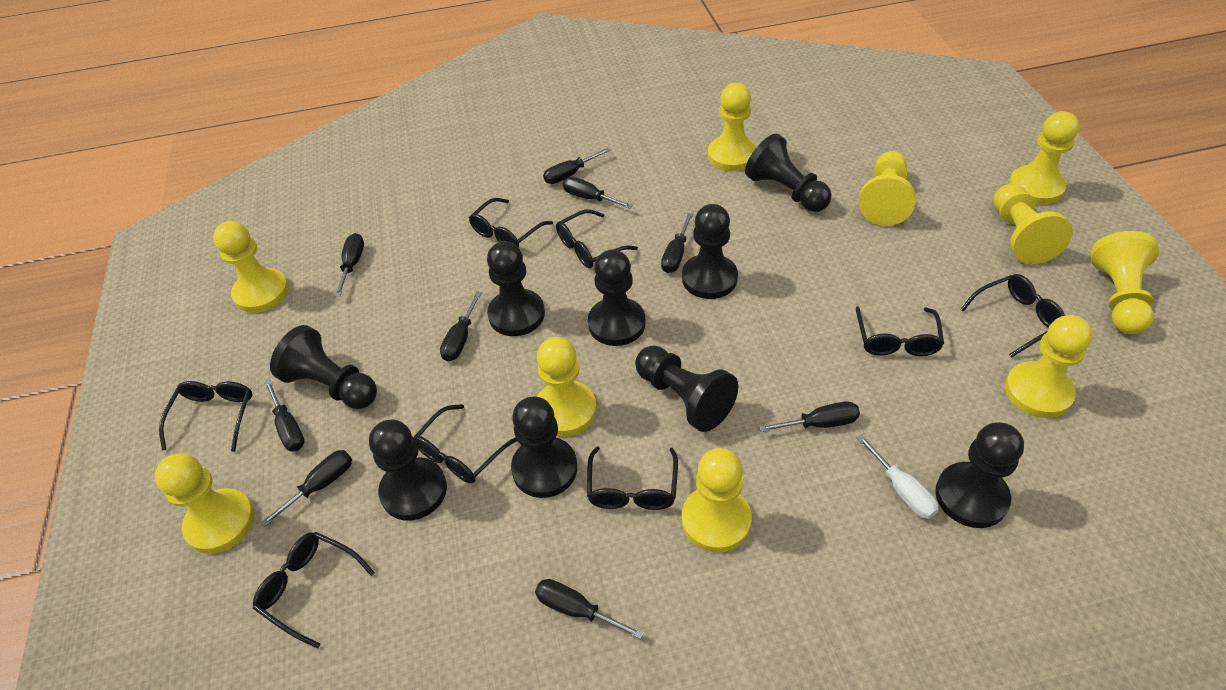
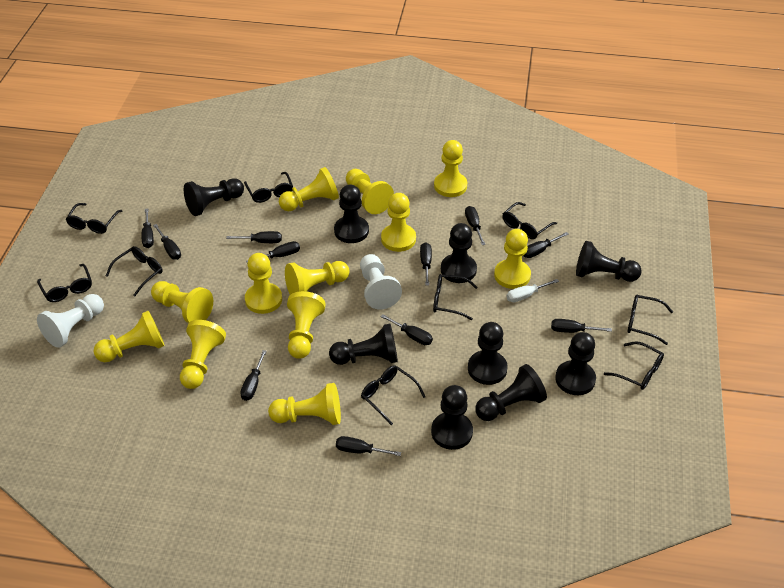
black glasses: 8 -> 9
black screwdriver: 9 -> 11
white pawn: 0 -> 2
yellow pawn: 10 -> 12

